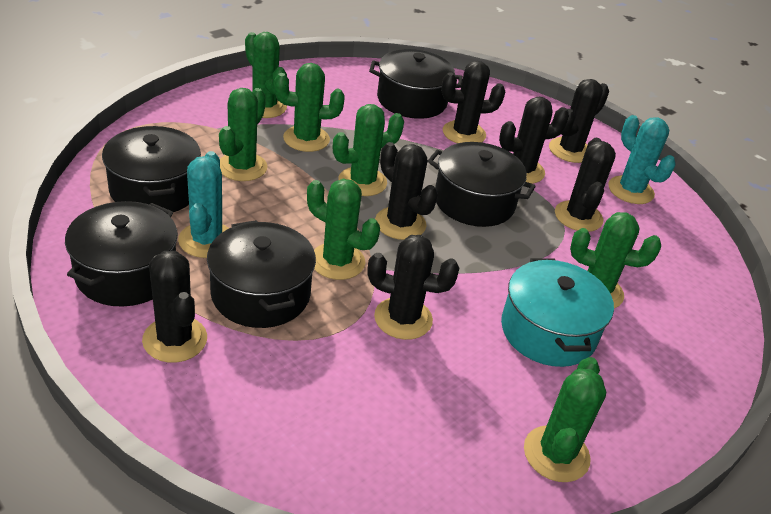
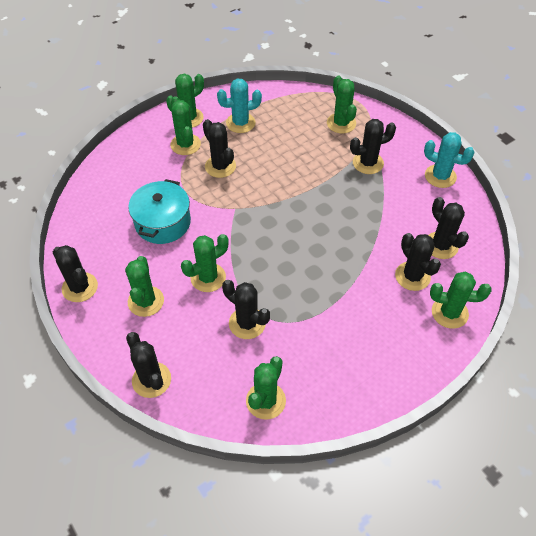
black pot: 5 -> 0

